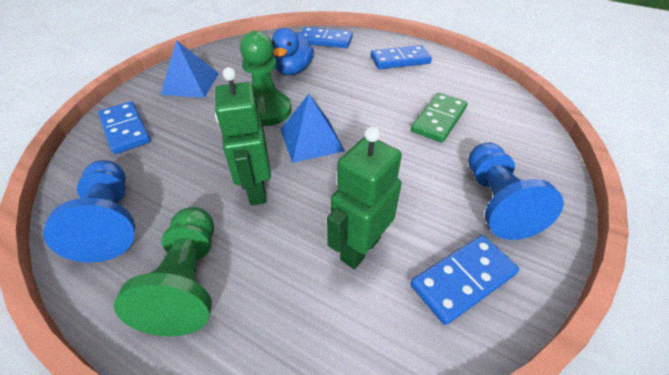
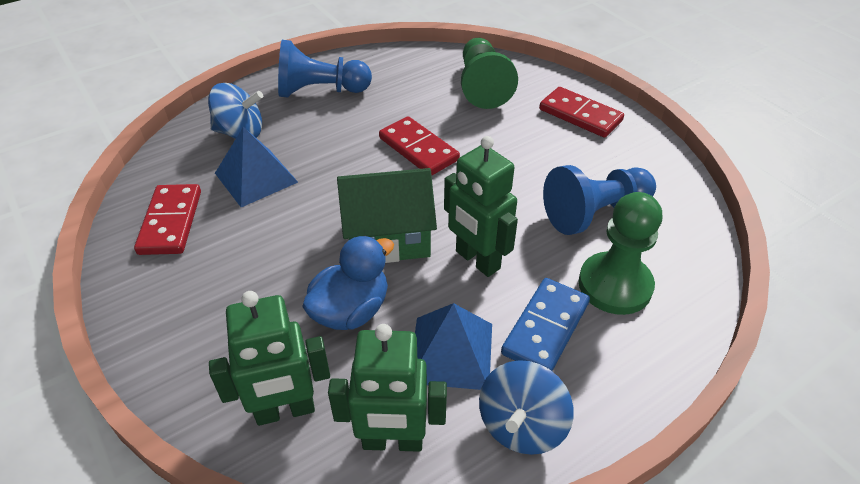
blue domino: 4 -> 1
blue spinning top: 0 -> 2
green domino: 1 -> 0
green house: 0 -> 1
green robot: 2 -> 3
red domino: 0 -> 3

